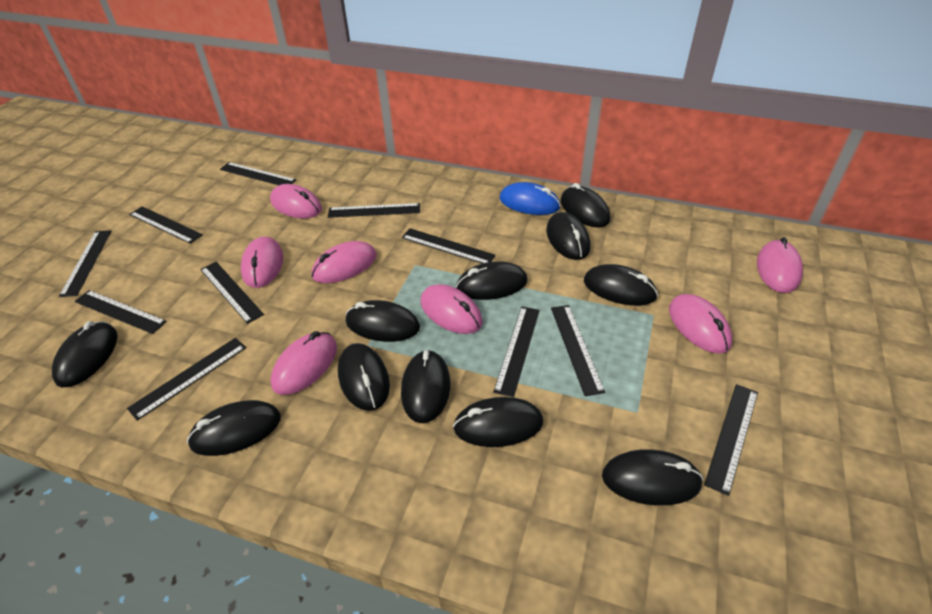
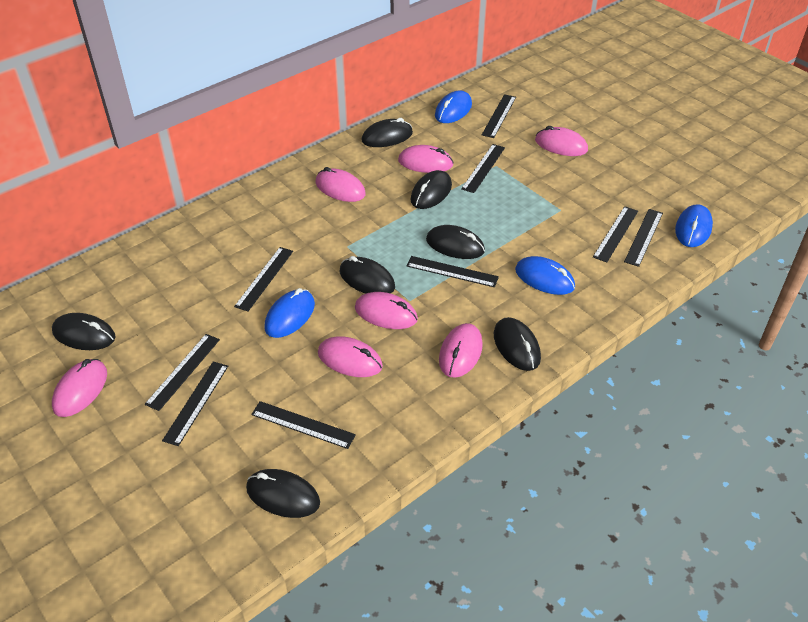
black mouse: 11 -> 7
black ruler: 11 -> 9
blue mouse: 1 -> 4

